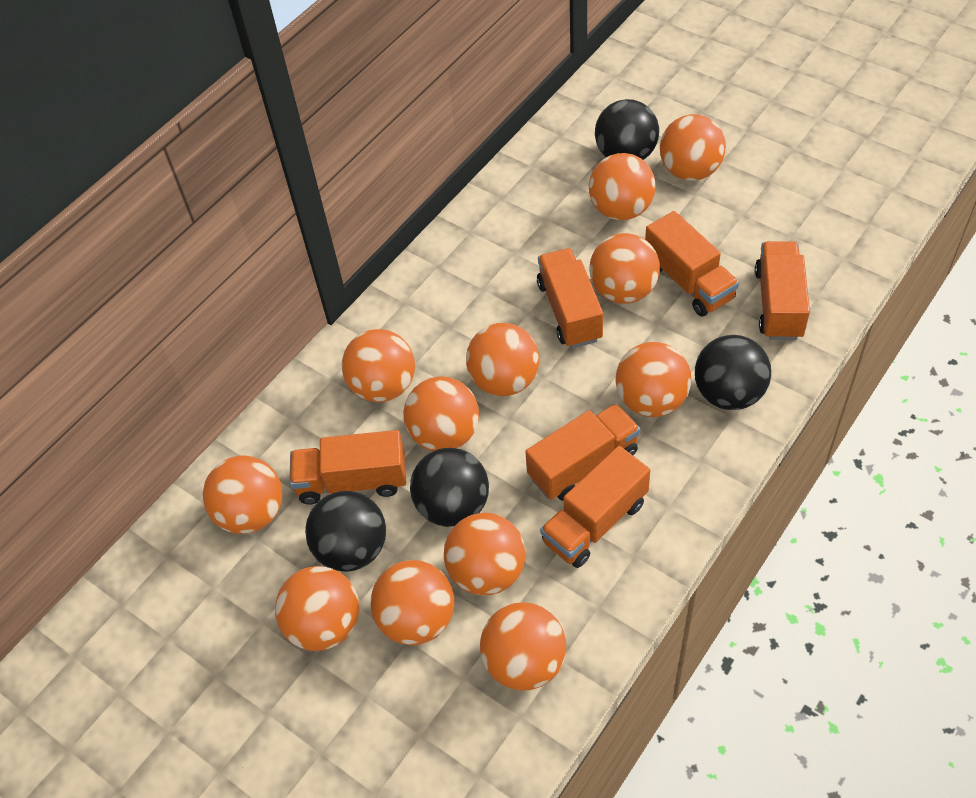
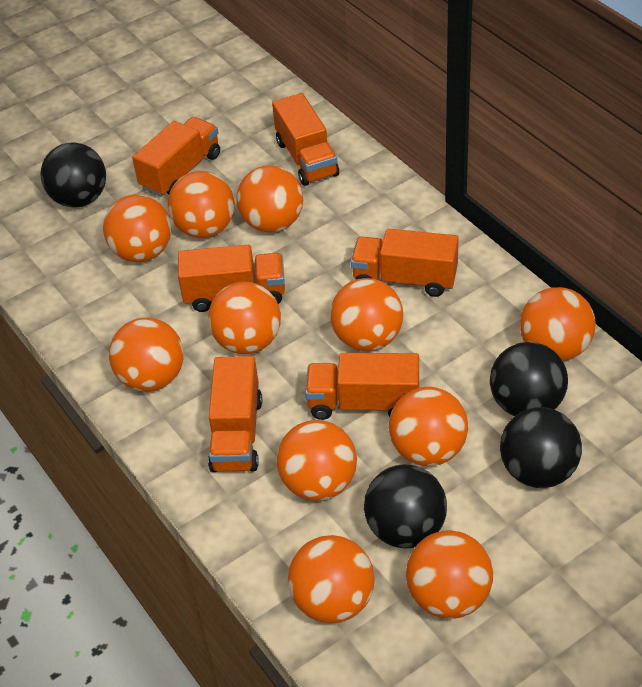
orange ball: 12 -> 11

